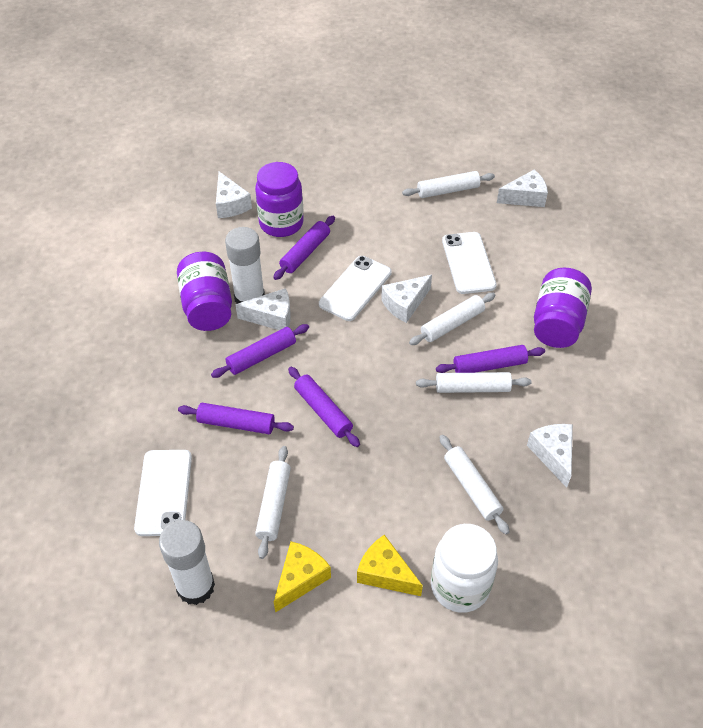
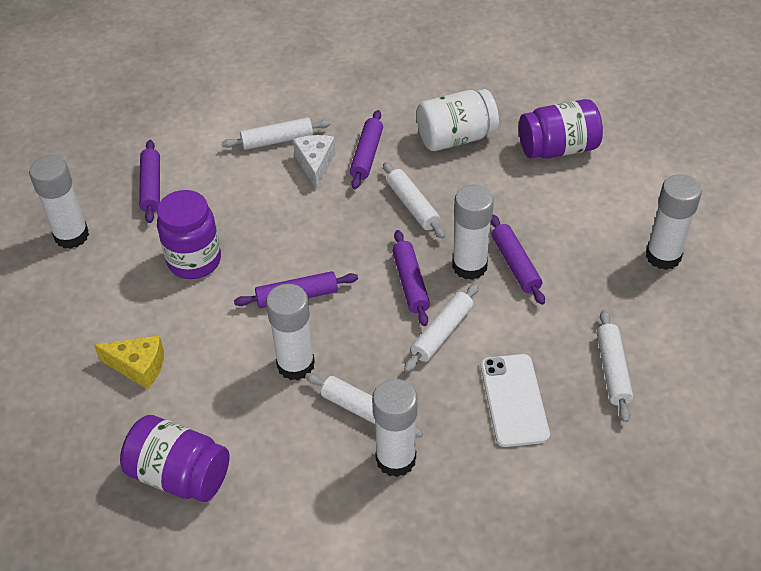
white cheese: 5 -> 1
white glue stick: 2 -> 5
white phone: 3 -> 1
yellow cheese: 2 -> 1

